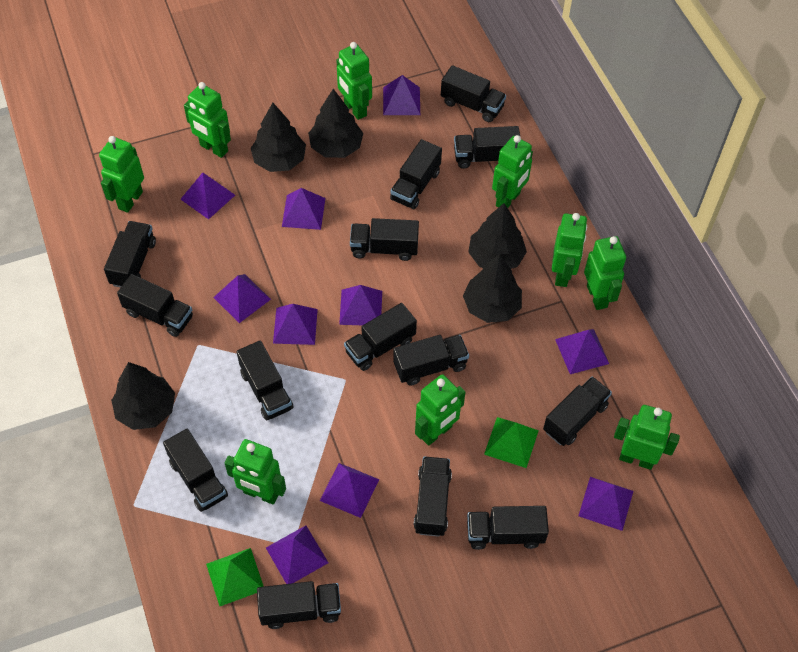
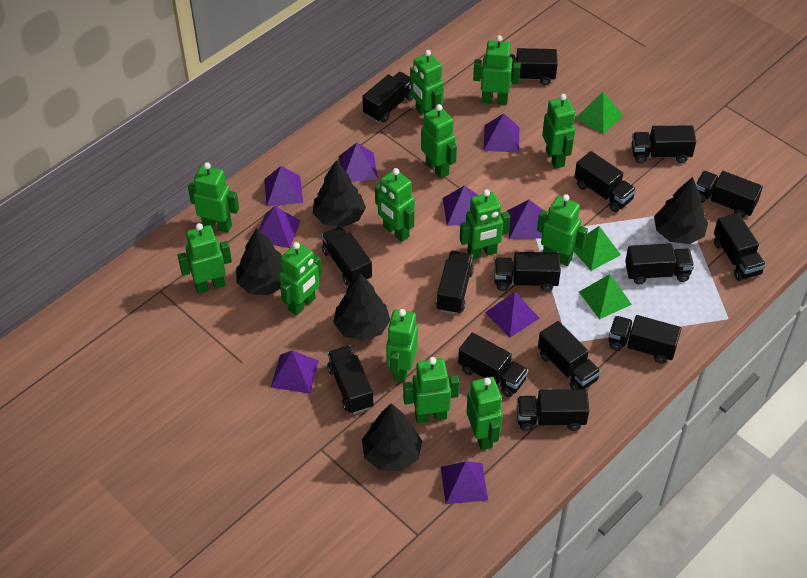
black truck: 14 -> 15
green pyramid: 2 -> 3
green robot: 9 -> 13
purple pyramid: 10 -> 9

